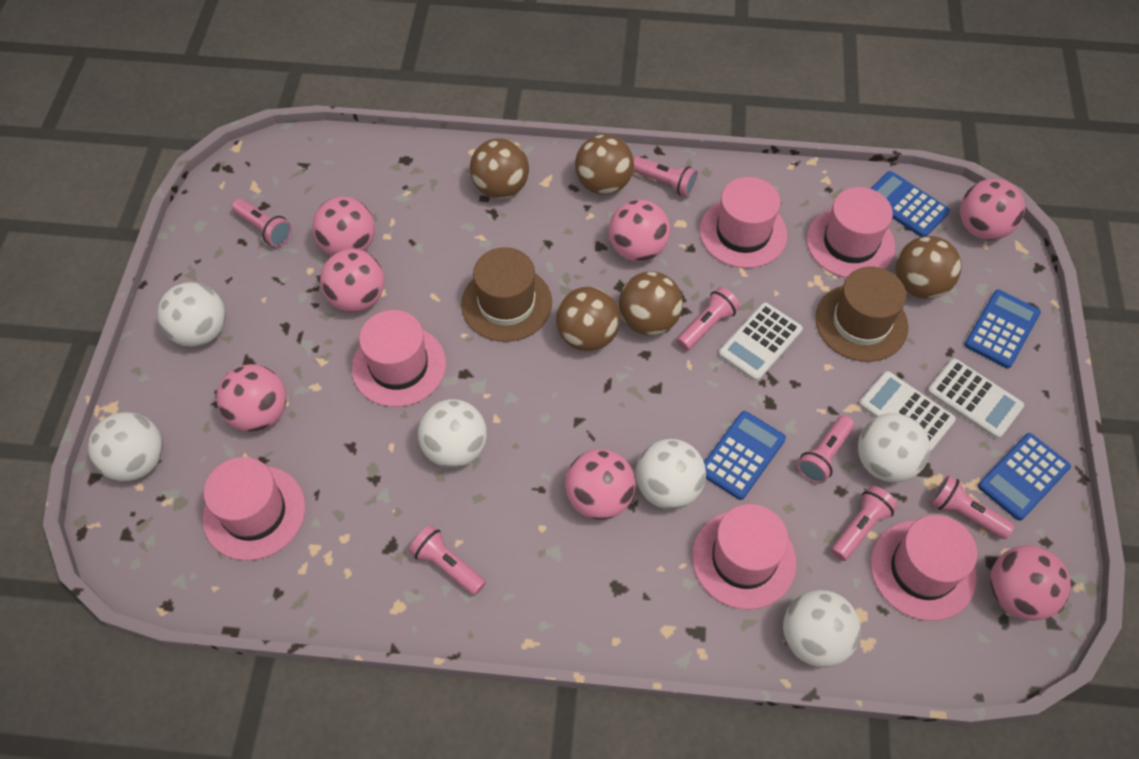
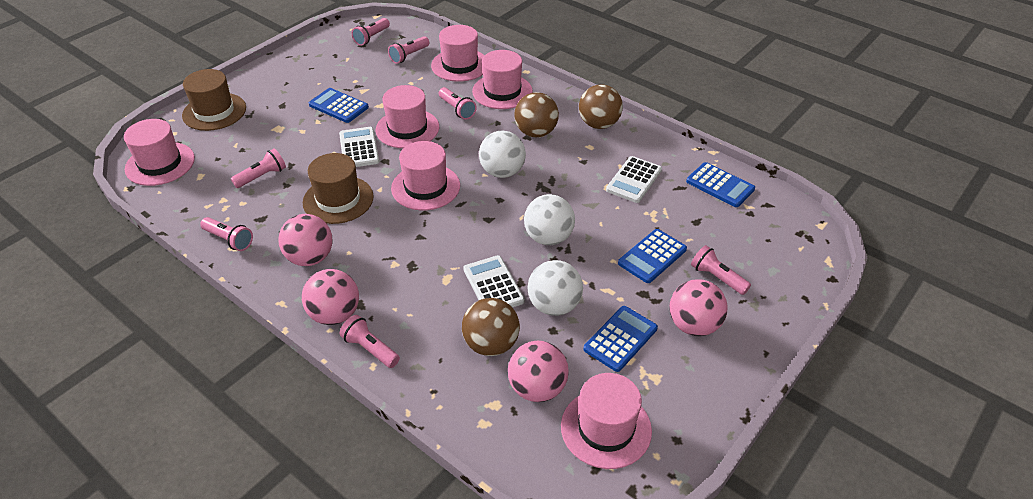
brown ball: 5 -> 3
pink ball: 7 -> 4
white ball: 6 -> 3

